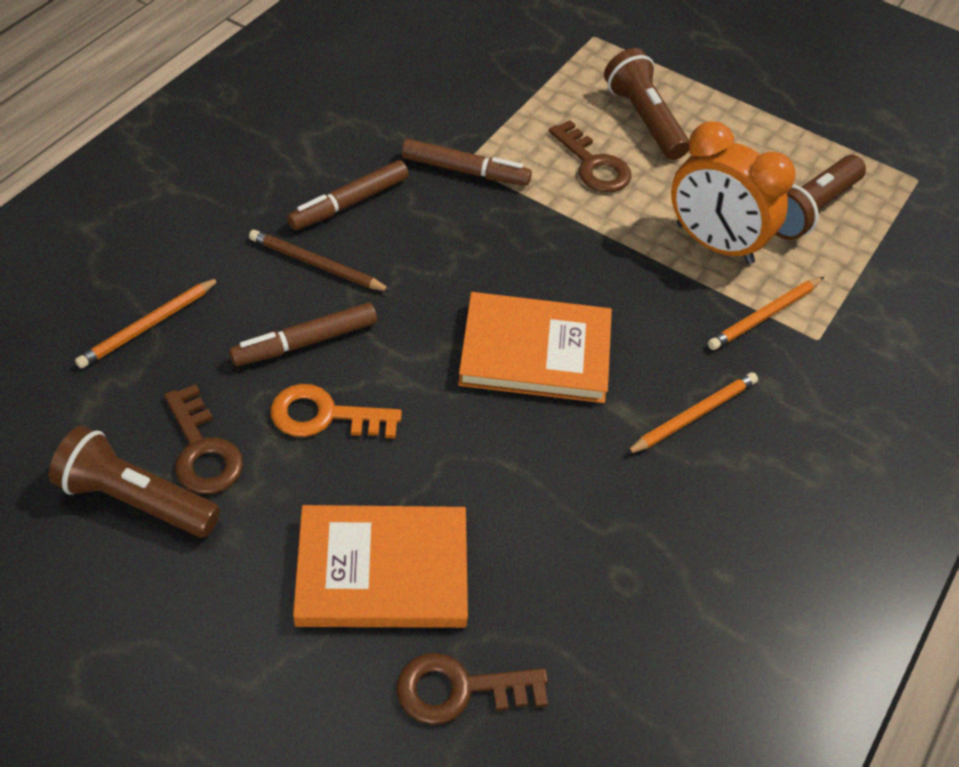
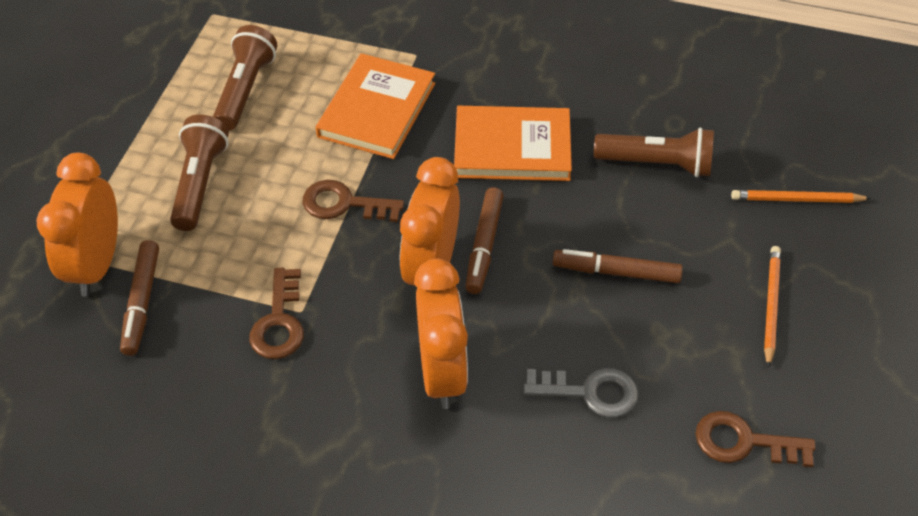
brown pencil: 1 -> 0
grey key: 0 -> 1
orange clock: 1 -> 3
orange key: 1 -> 0
orange pencil: 3 -> 2

